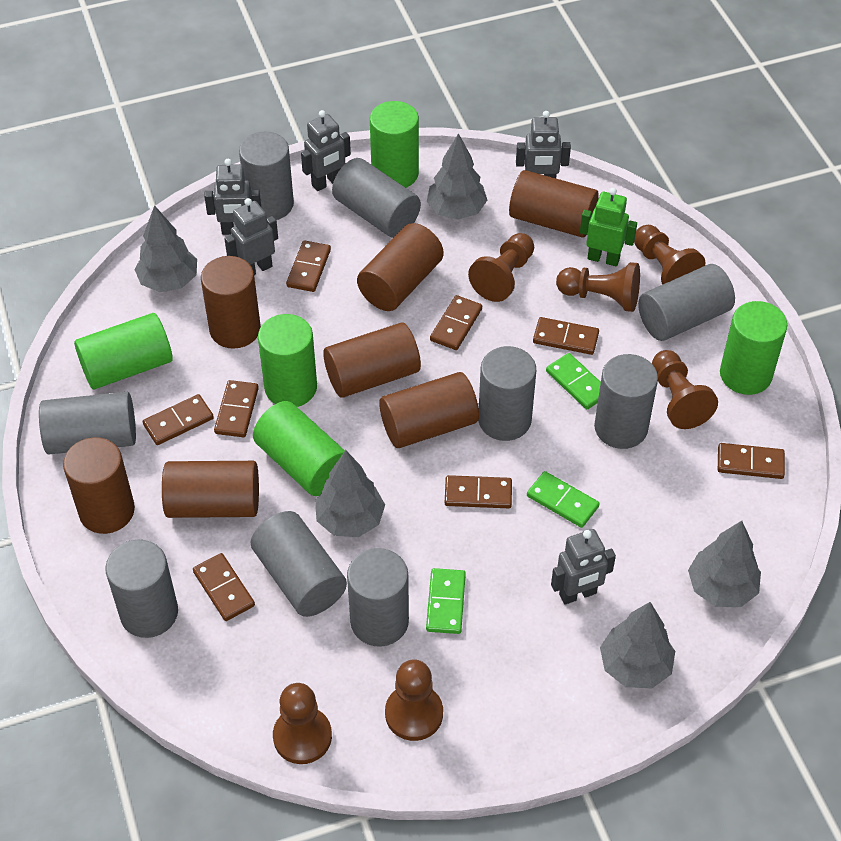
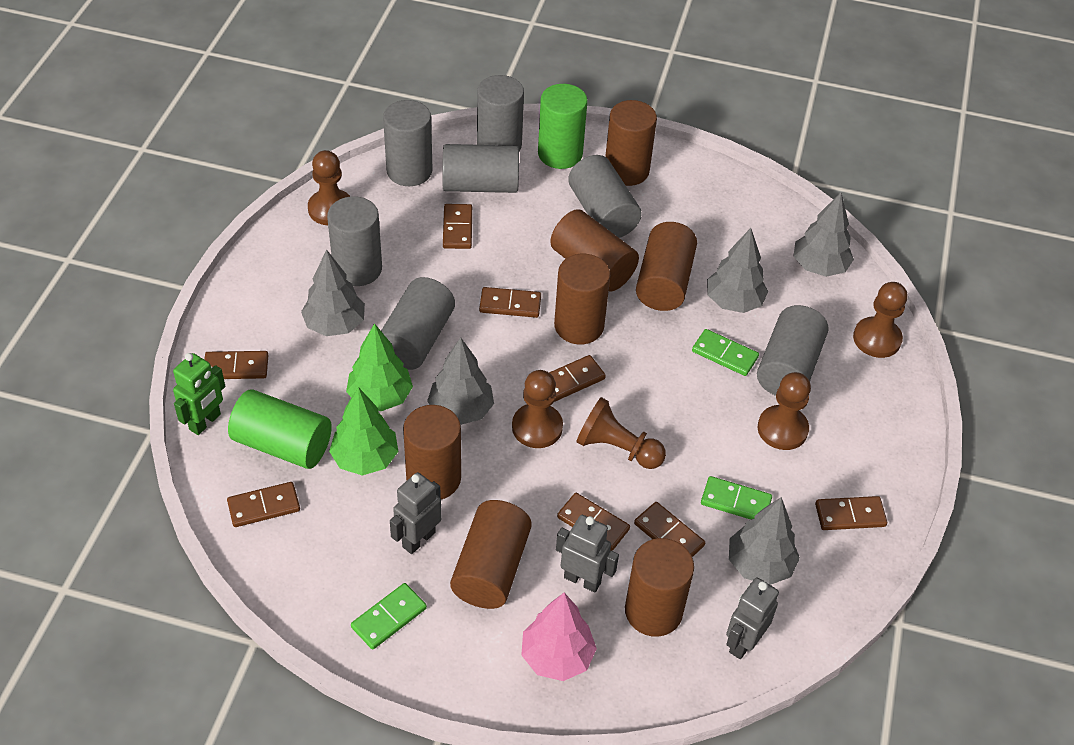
brown pawn: 6 -> 5
green cylinder: 5 -> 2
green tree: 0 -> 2
grey cylinder: 9 -> 7
grey robot: 5 -> 3
pink tree: 0 -> 1

